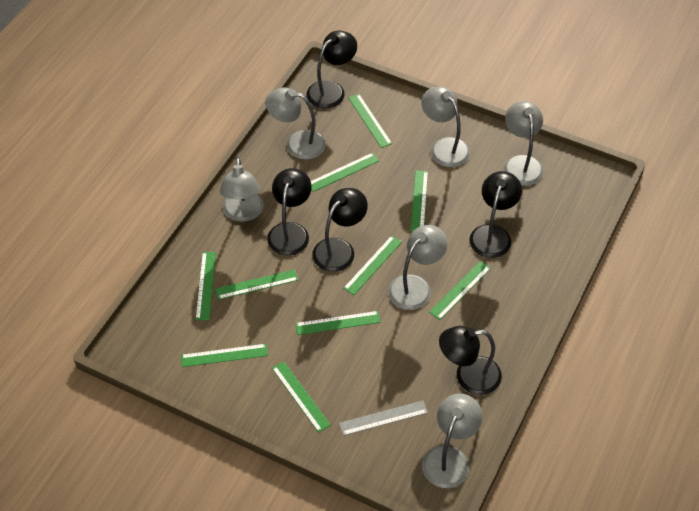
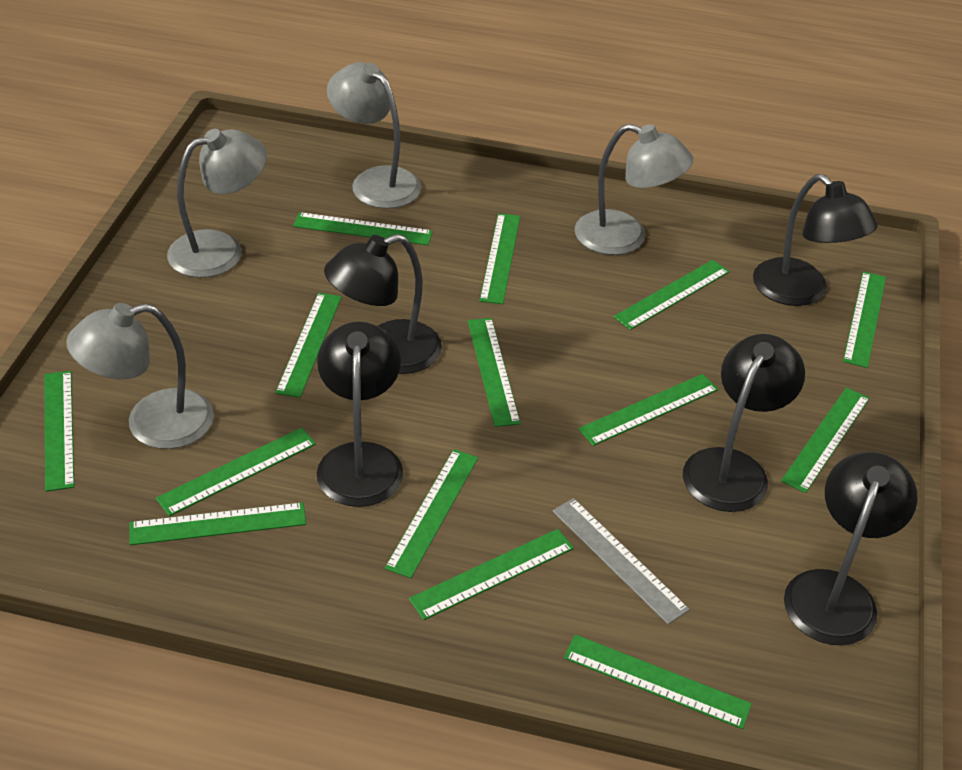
green ruler: 10 -> 14
grey lamp: 6 -> 4

